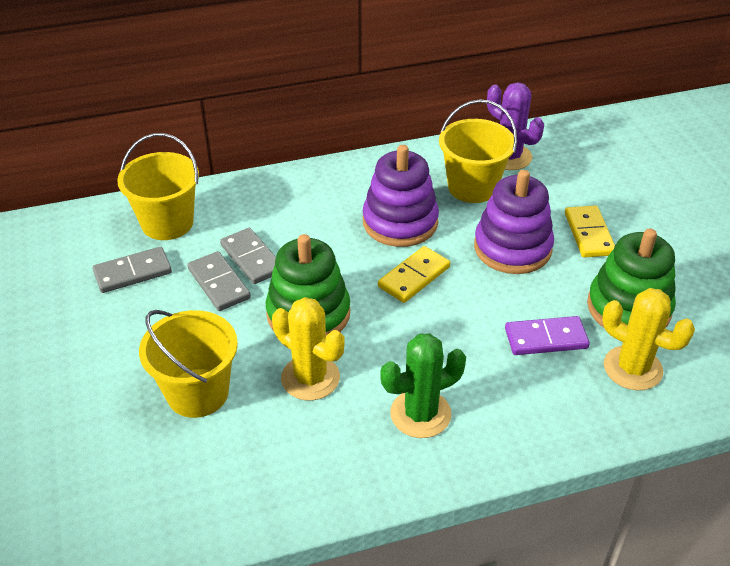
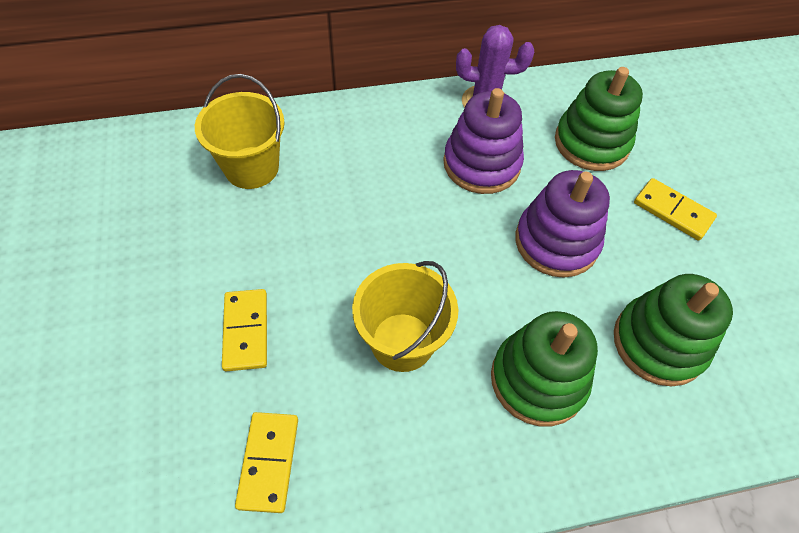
green cactus: 1 -> 0
green stacking toy: 2 -> 3
grey domino: 3 -> 0
purple domino: 1 -> 0
yellow bucket: 3 -> 2
yellow cactus: 2 -> 0
yellow domino: 2 -> 3

